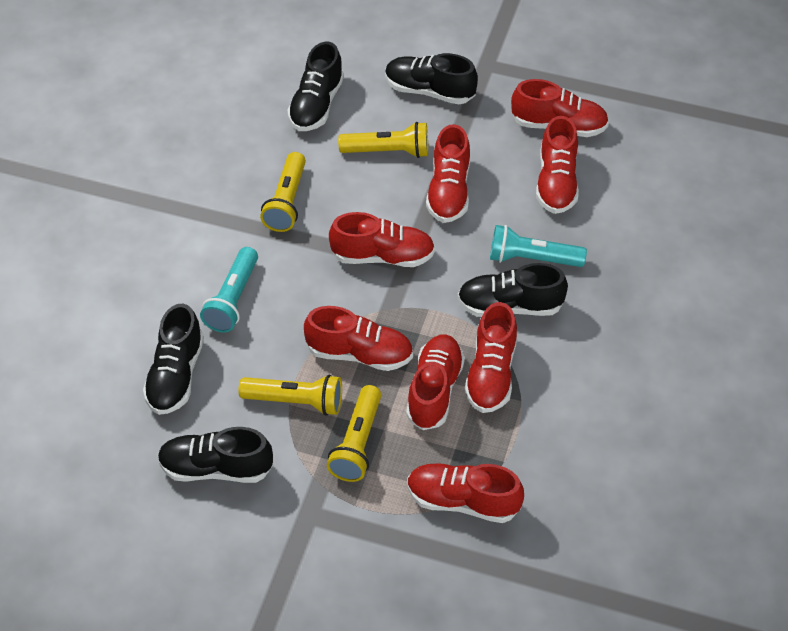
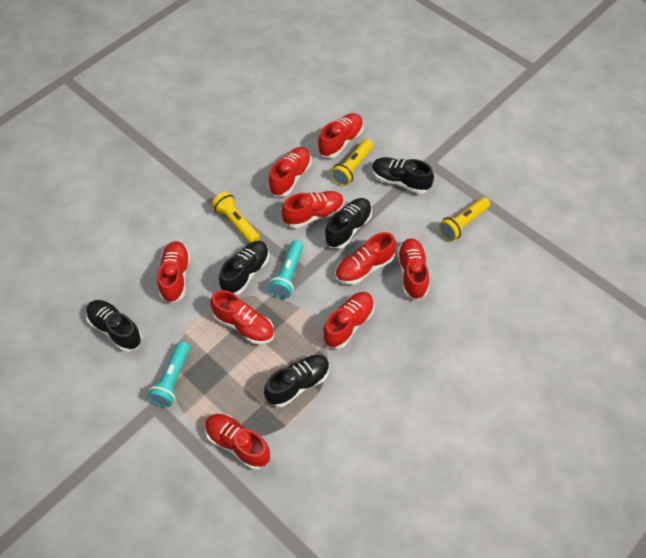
red shoe: 8 -> 9
yellow flashlight: 4 -> 3

